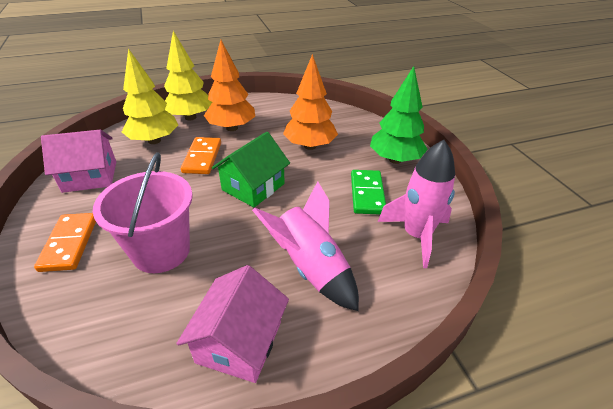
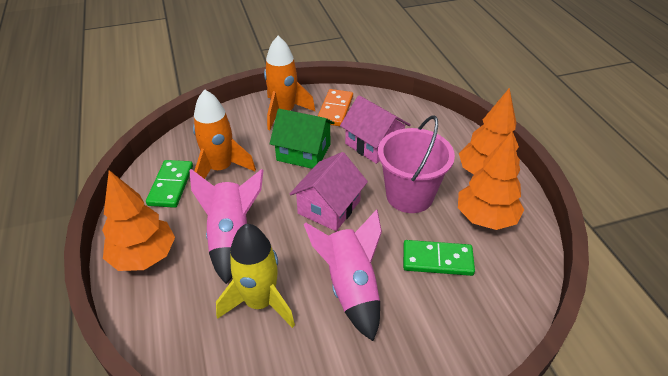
green domino: 1 -> 2
green tree: 1 -> 0
orange domino: 2 -> 1
orange rocket: 0 -> 2
orange tree: 2 -> 3
yellow rocket: 0 -> 1
yellow tree: 2 -> 0

